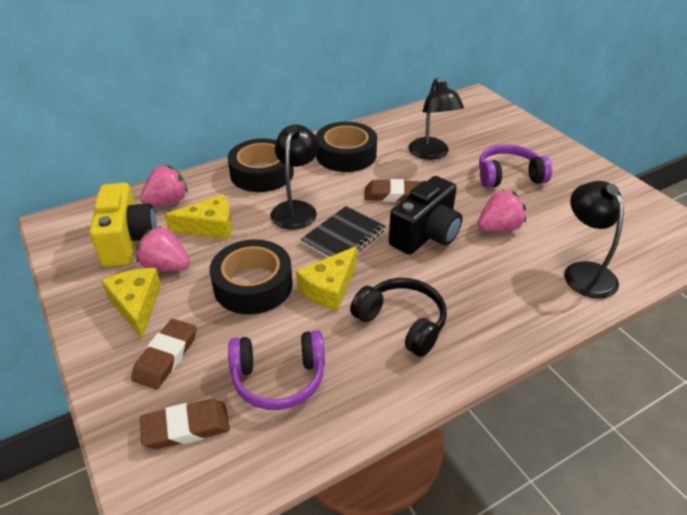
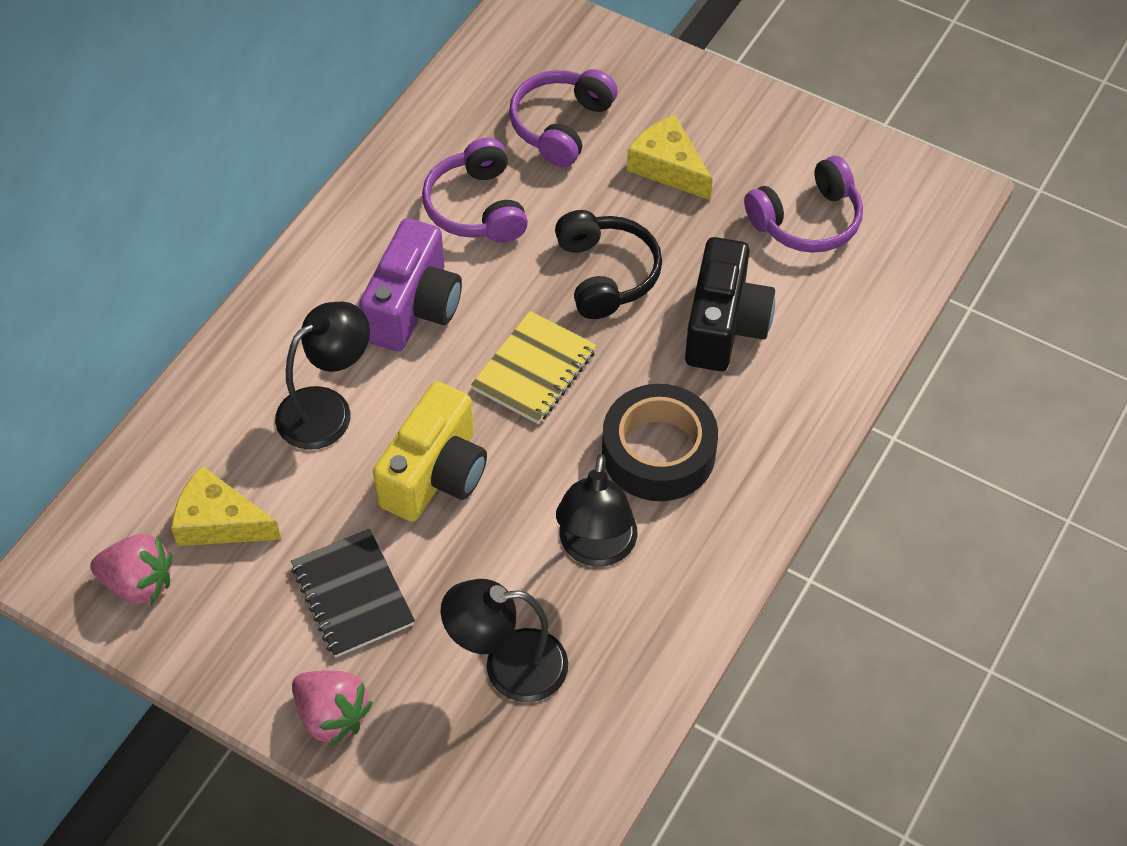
black tape: 3 -> 1
brown eraser: 3 -> 0
pink strawberry: 3 -> 2
purple camera: 0 -> 1
purple headphones: 2 -> 3
yellow cheese: 3 -> 2
yellow notebook: 0 -> 1

